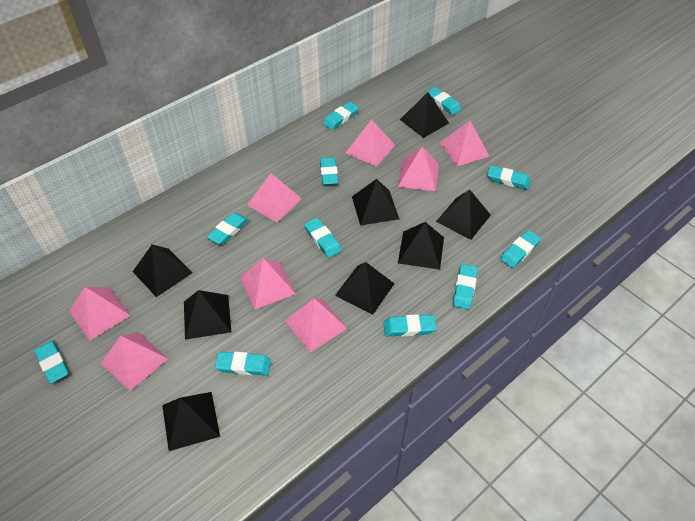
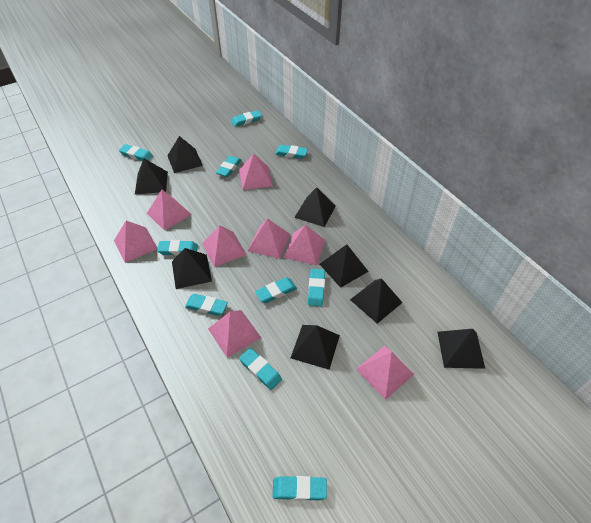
turquoise eraser: 11 -> 10

